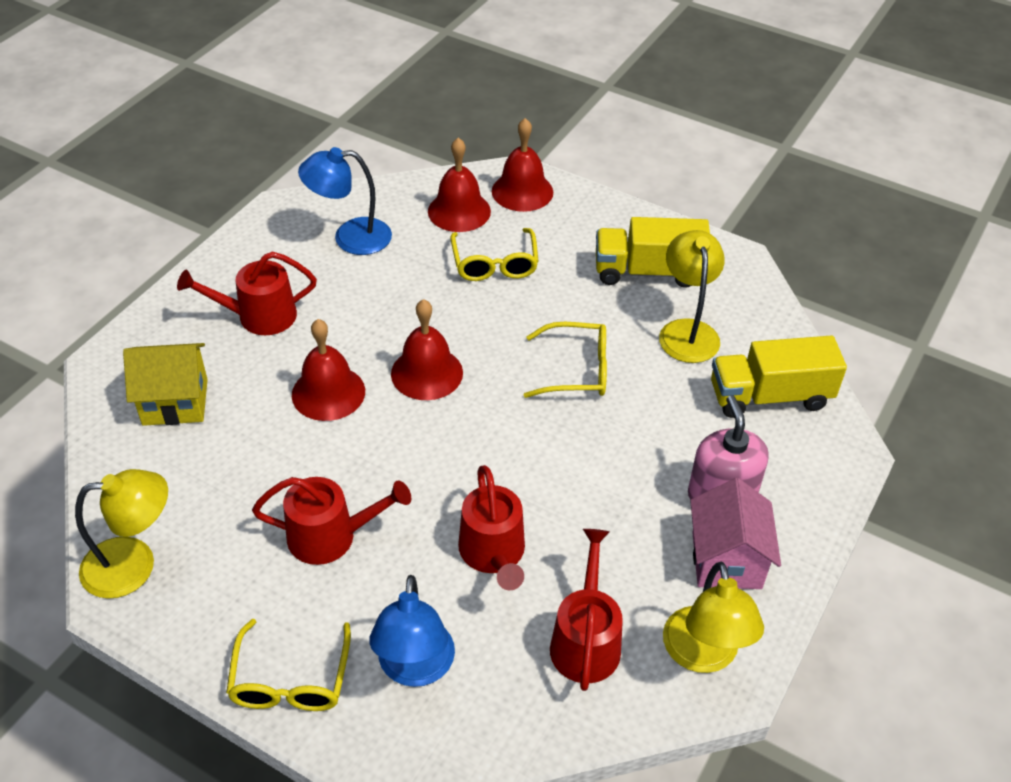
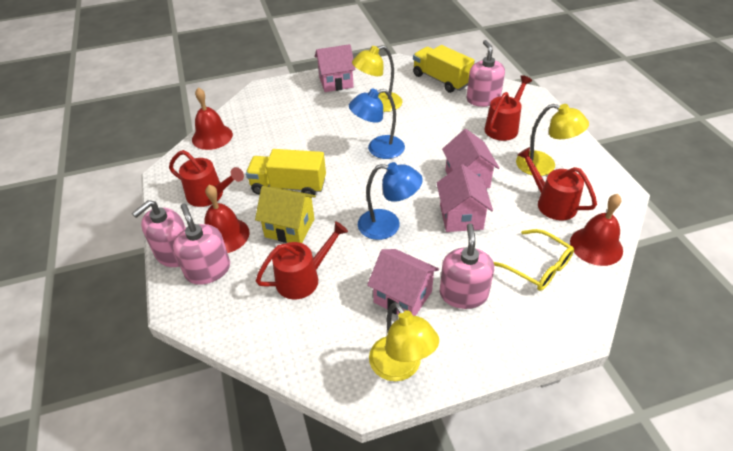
pink house: 1 -> 4
pink soap dispenser: 1 -> 4
red bell: 4 -> 3
yellow glasses: 3 -> 1

